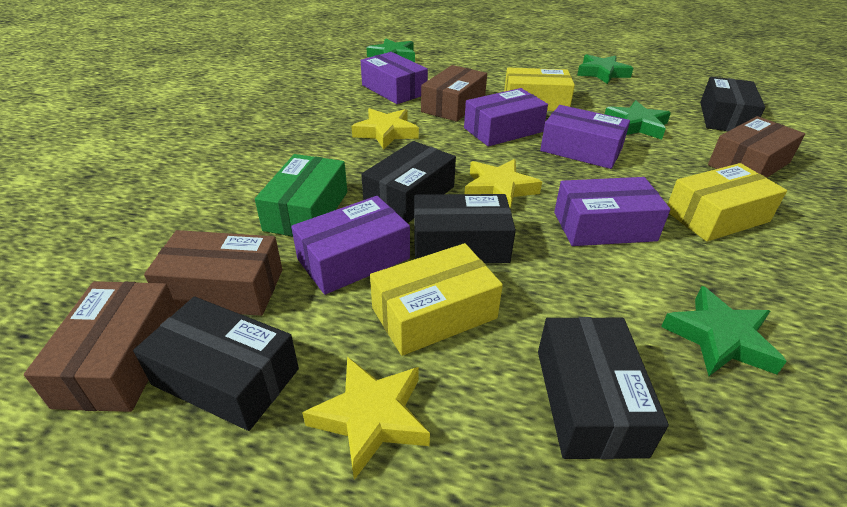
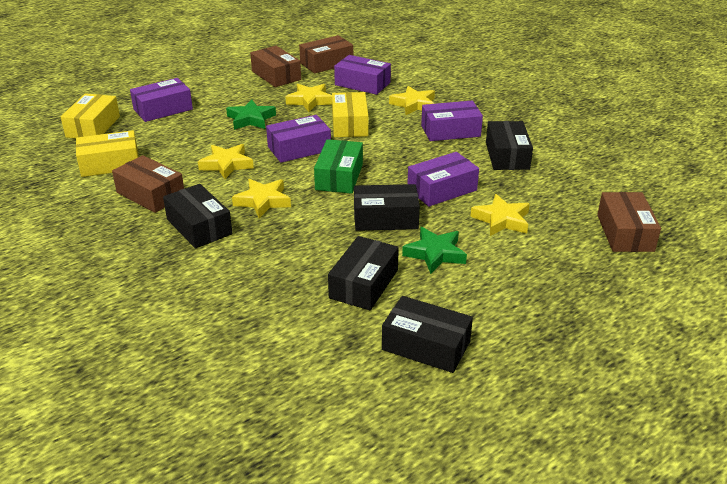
green star: 4 -> 2
yellow star: 3 -> 5

